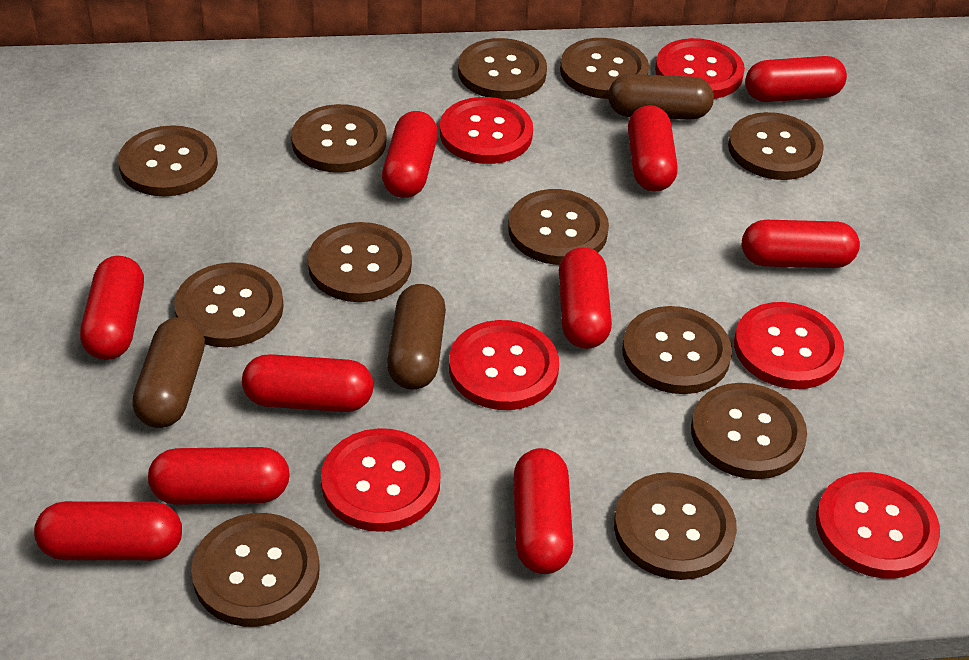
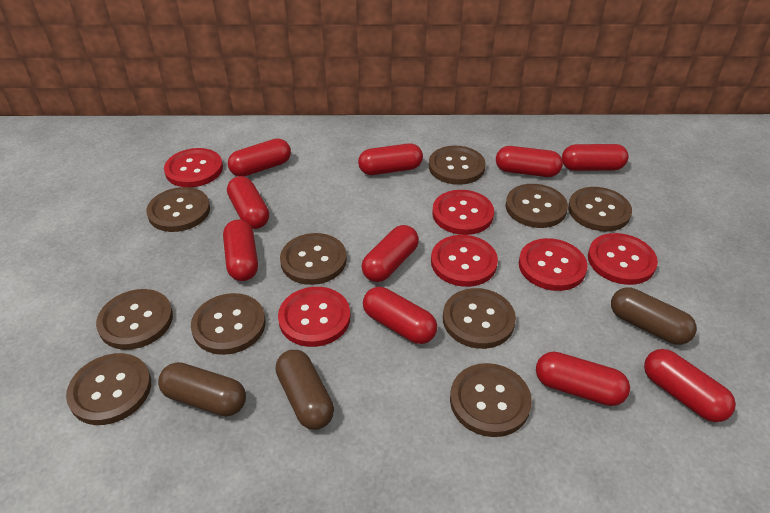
brown button: 12 -> 10

